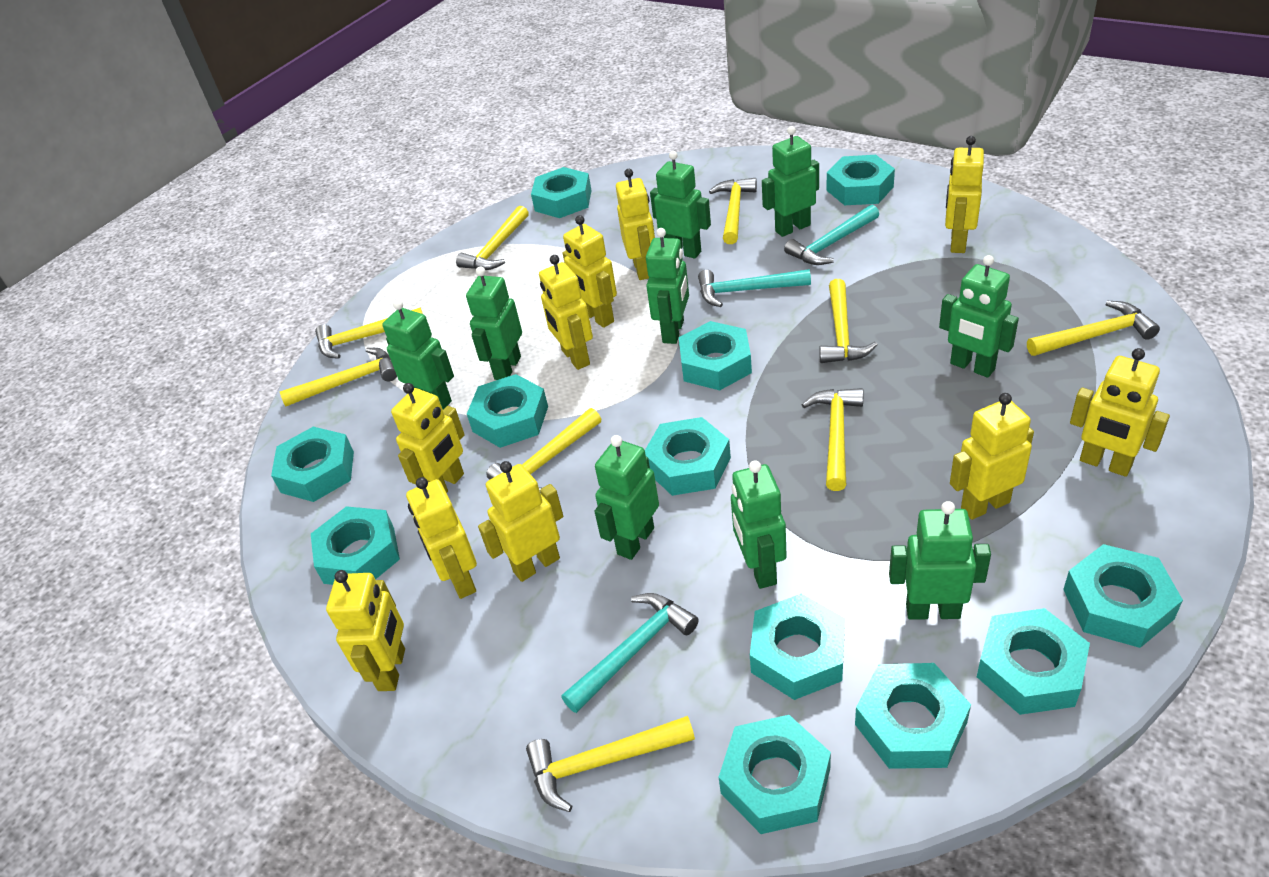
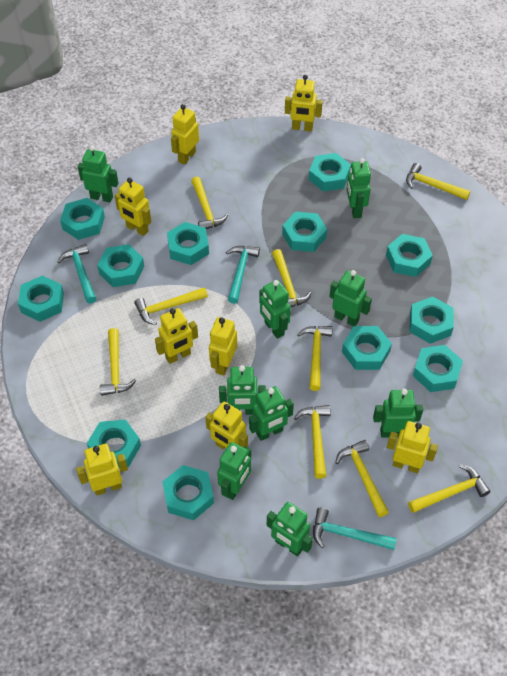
yellow robot: 10 -> 8

